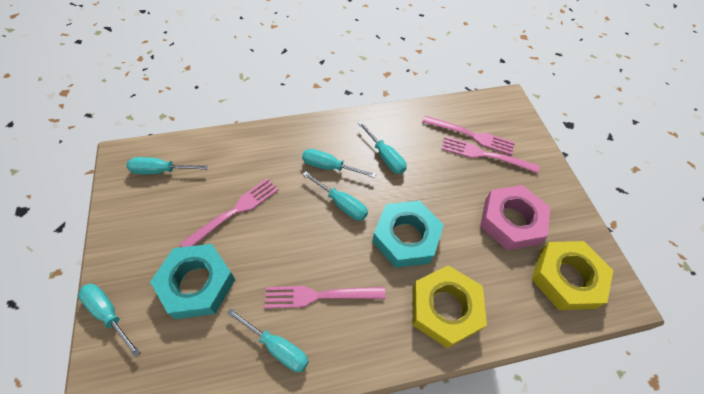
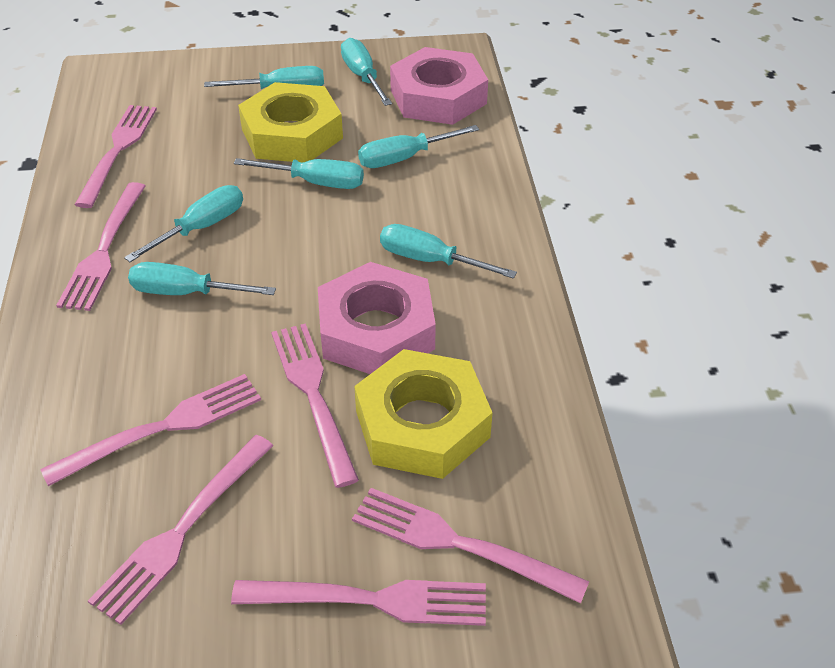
pink fork: 4 -> 7
pink nut: 1 -> 2
turquoise nut: 2 -> 0
turquoise screwdriver: 6 -> 7

